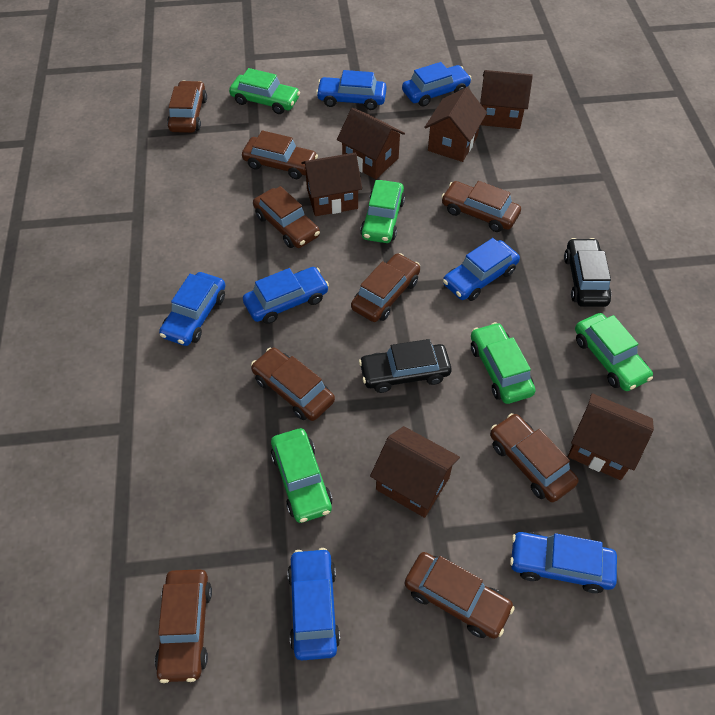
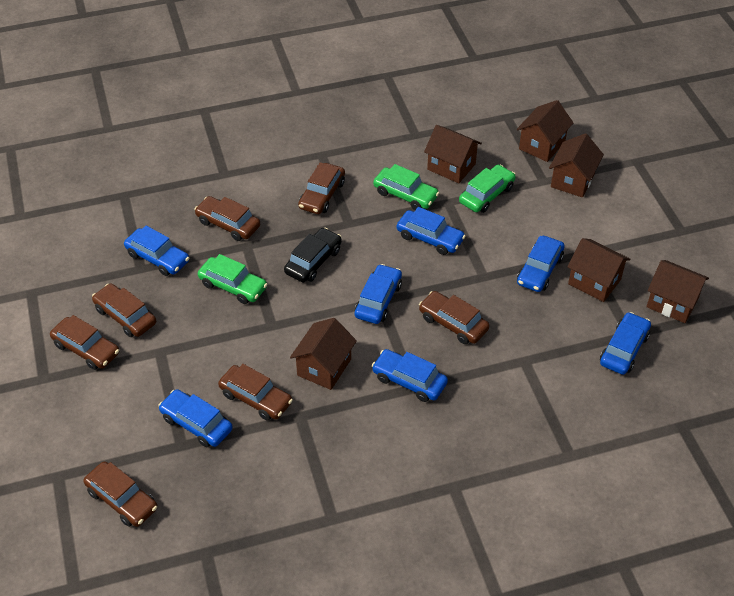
black car: 2 -> 1
brown car: 9 -> 7
green car: 5 -> 3

